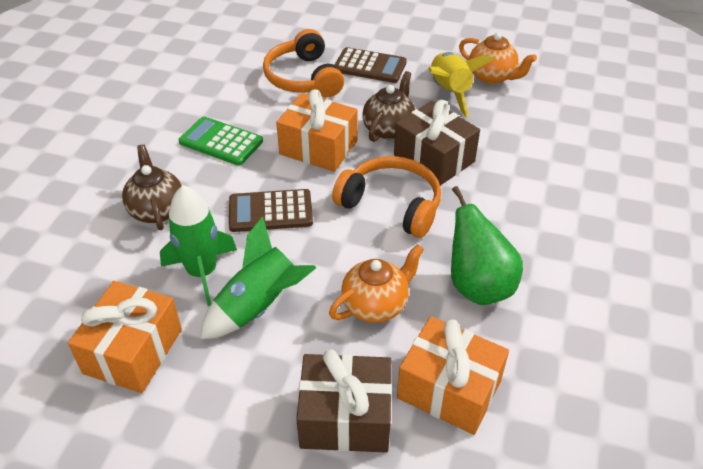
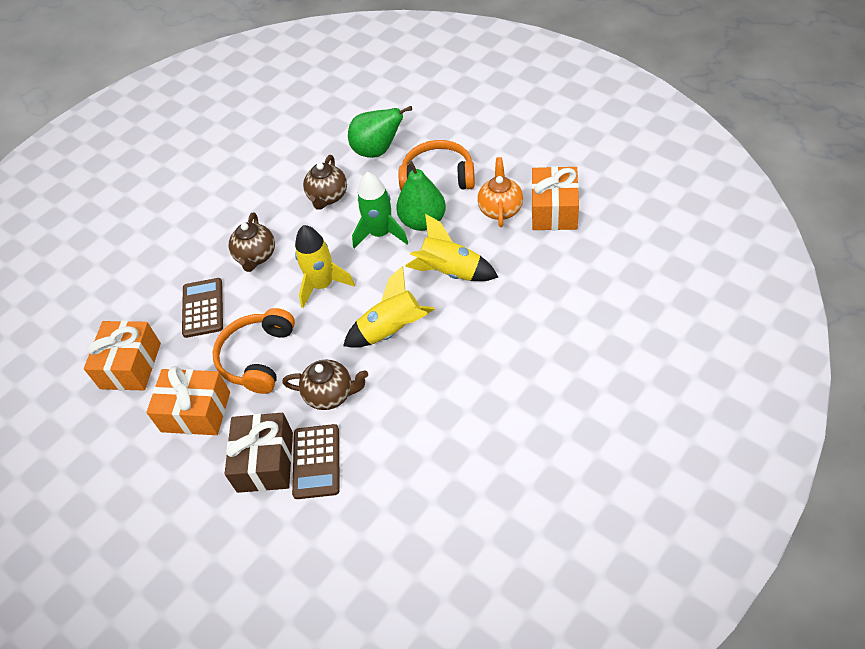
brown gift: 2 -> 1
brown teapot: 2 -> 3
green calculator: 1 -> 0
green pear: 1 -> 2
green rocket: 2 -> 1
orange teapot: 2 -> 1
yellow rocket: 1 -> 3

